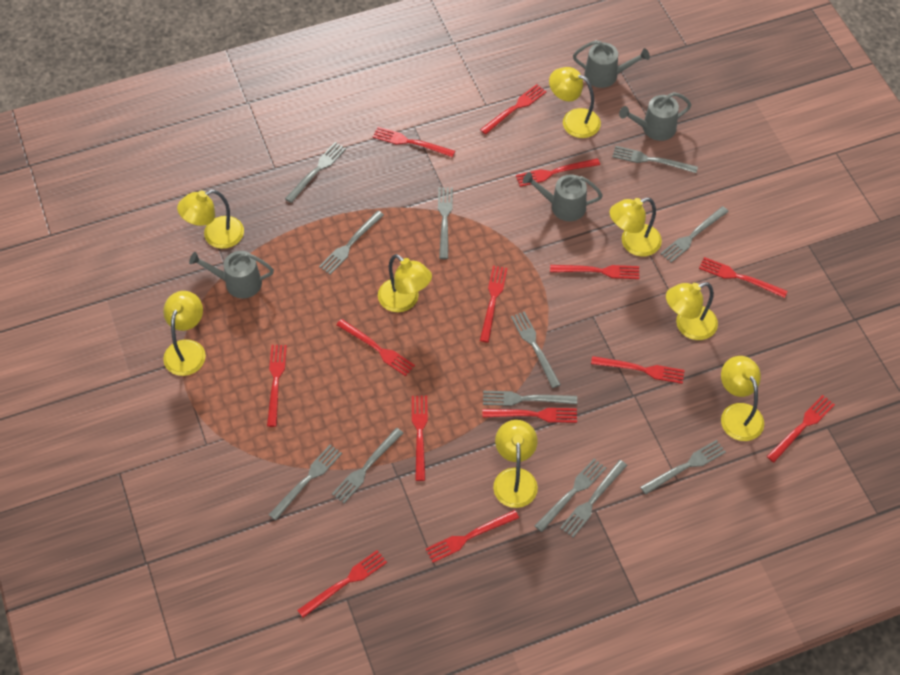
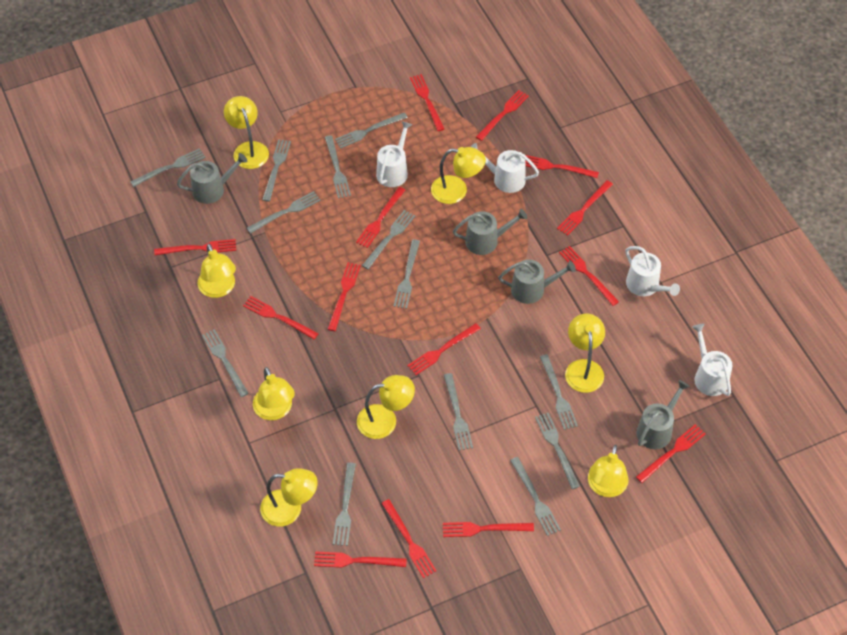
grey fork: 12 -> 13
white watering can: 0 -> 4

